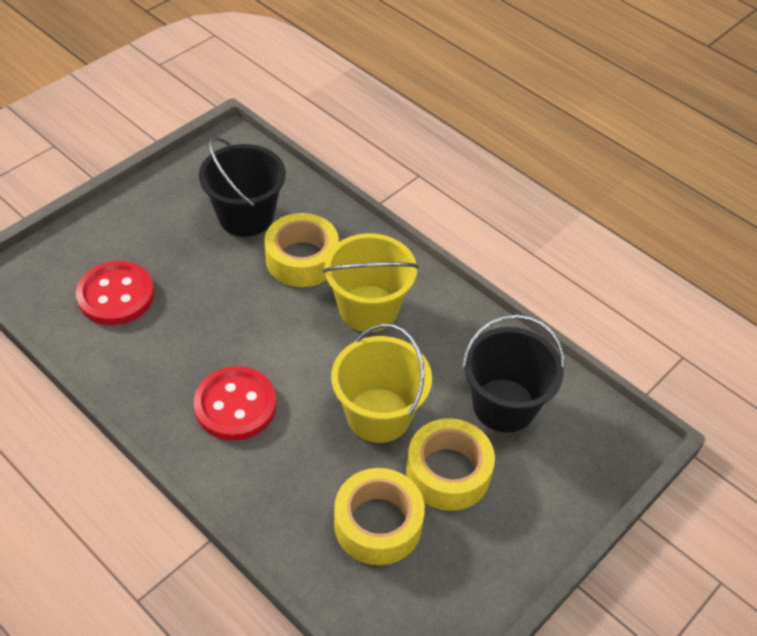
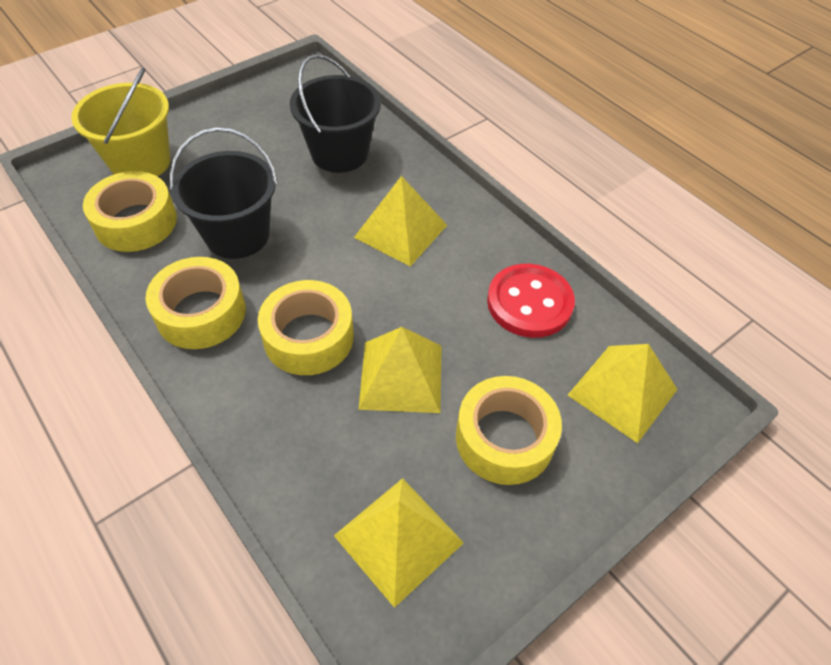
red button: 2 -> 1
yellow bucket: 2 -> 1
yellow pyramid: 0 -> 4
yellow tape: 3 -> 4

